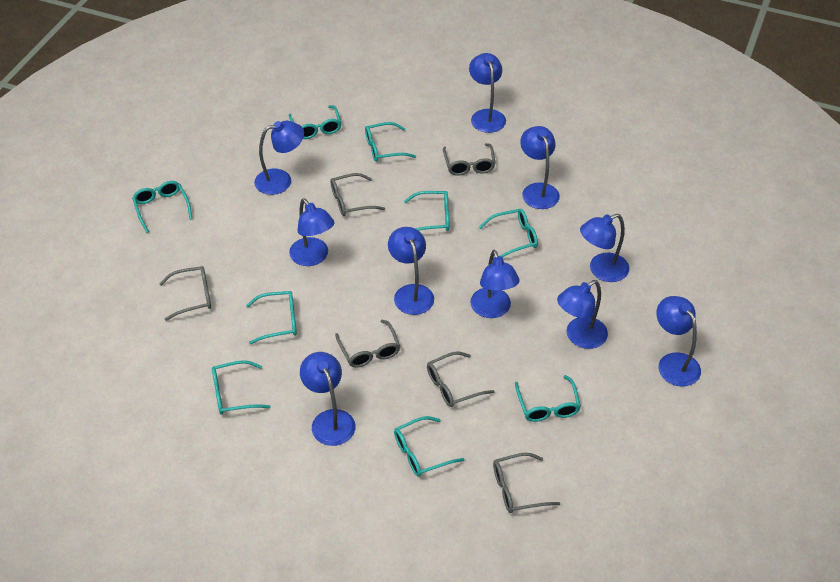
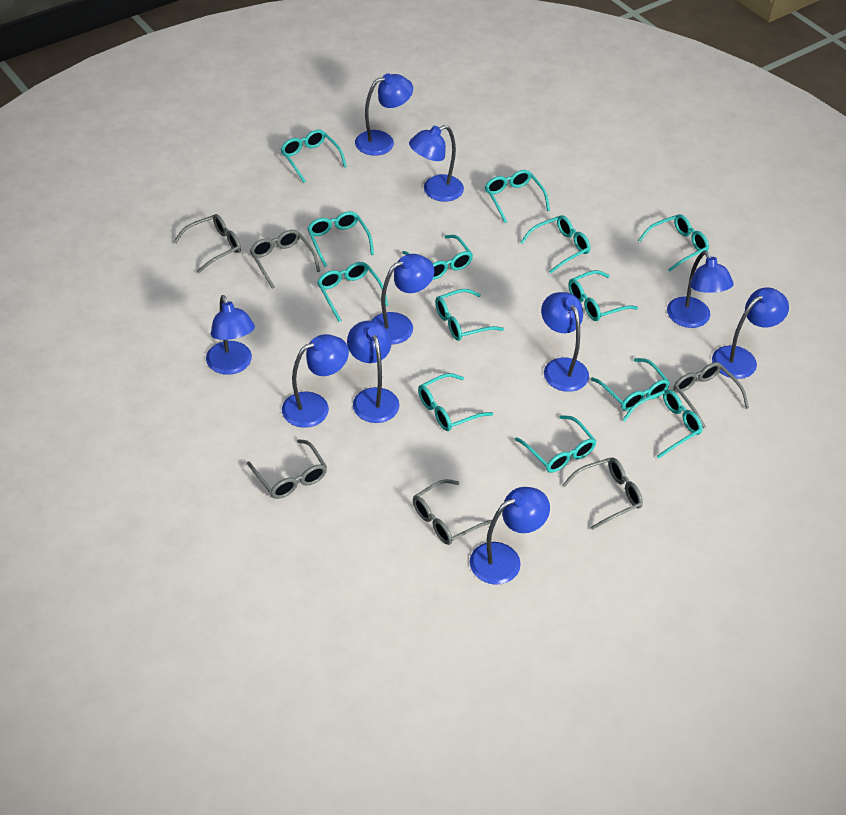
turquoise glasses: 9 -> 13

